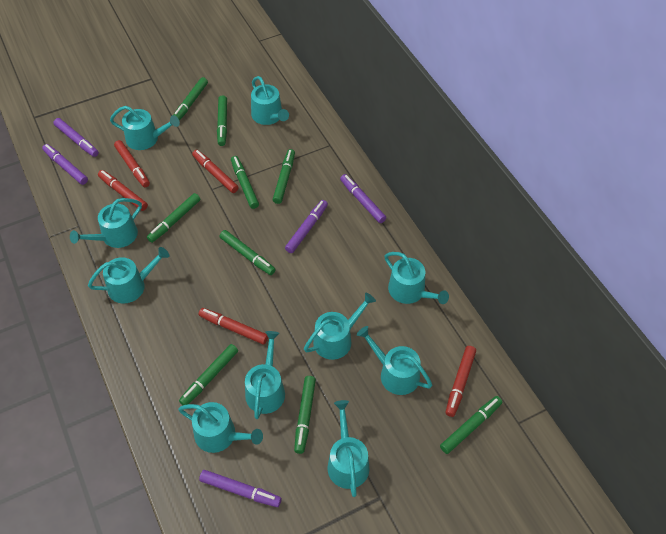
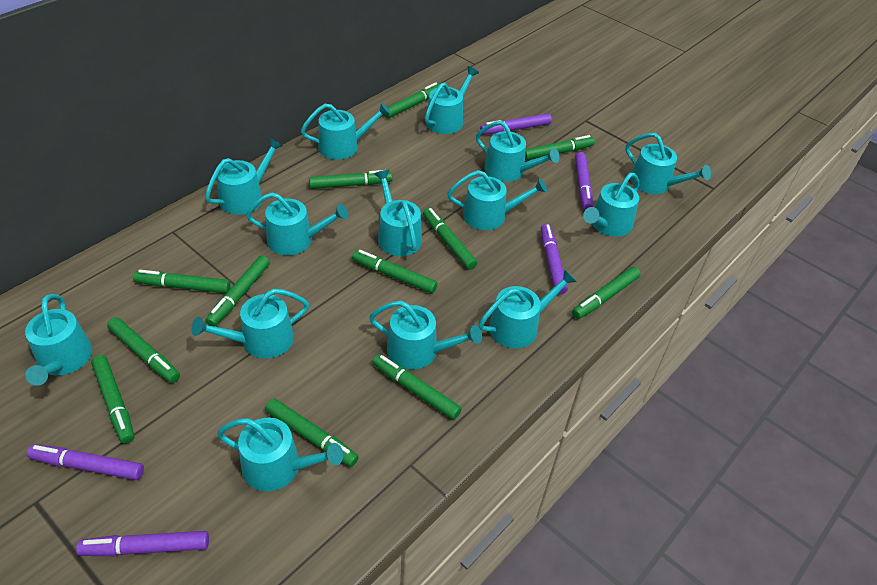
green marker: 9 -> 12
red marker: 5 -> 0
turquoise watering can: 10 -> 14

